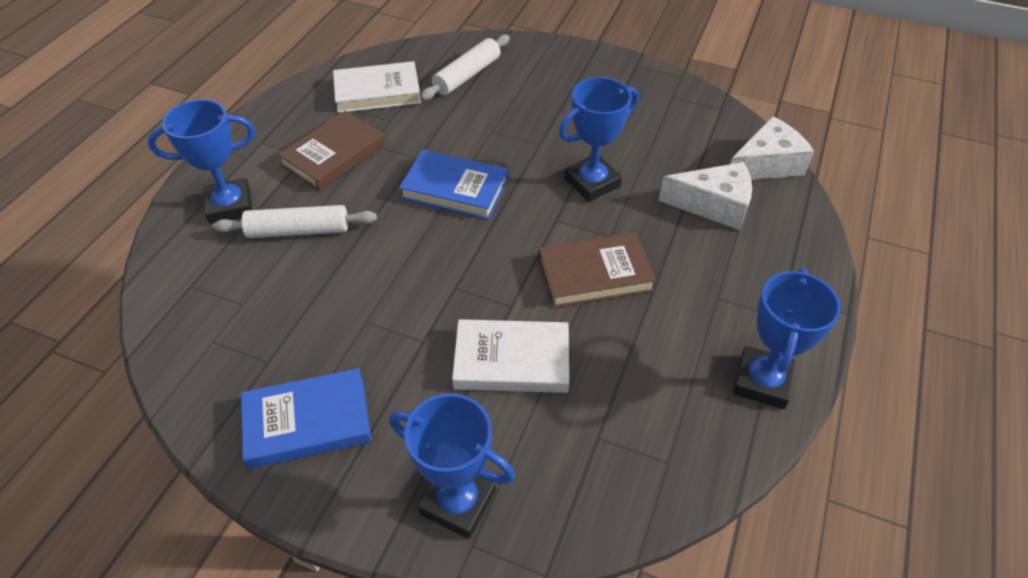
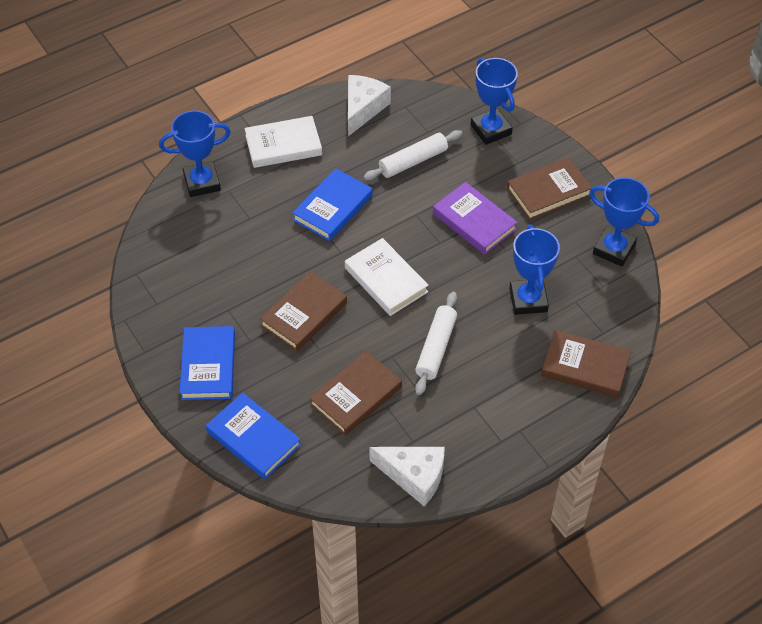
blue book: 2 -> 3
brown book: 2 -> 4
purple book: 0 -> 1

